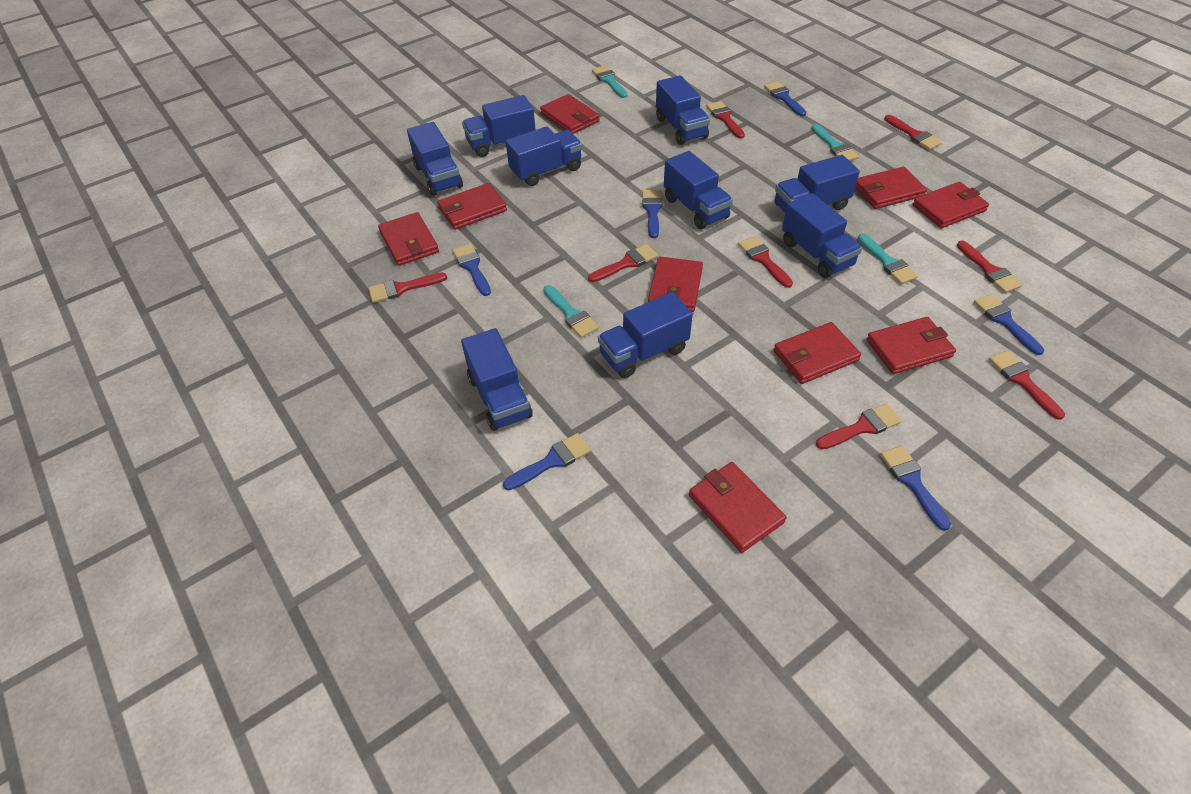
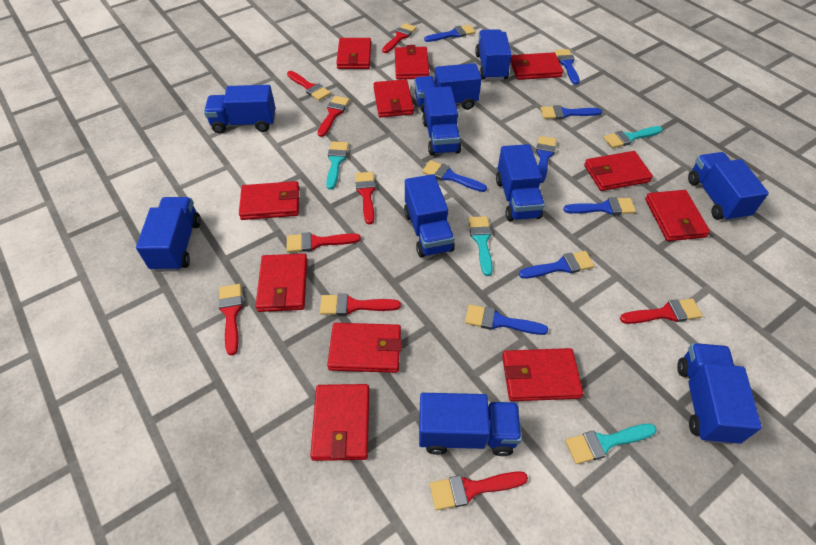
blue brush: 6 -> 8
blue truck: 9 -> 10
red brush: 8 -> 9
red wallet: 9 -> 11

